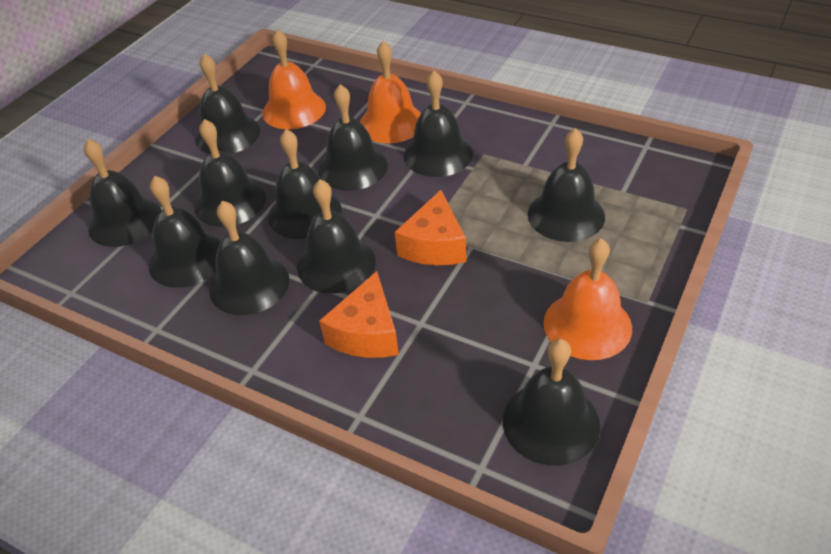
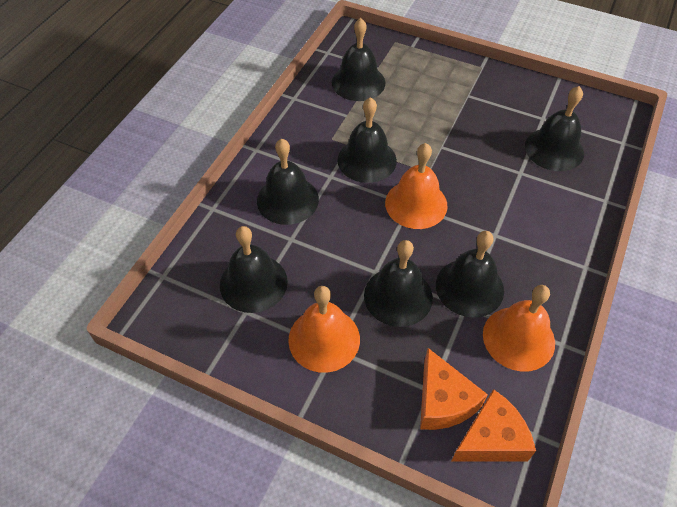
black bell: 11 -> 7

